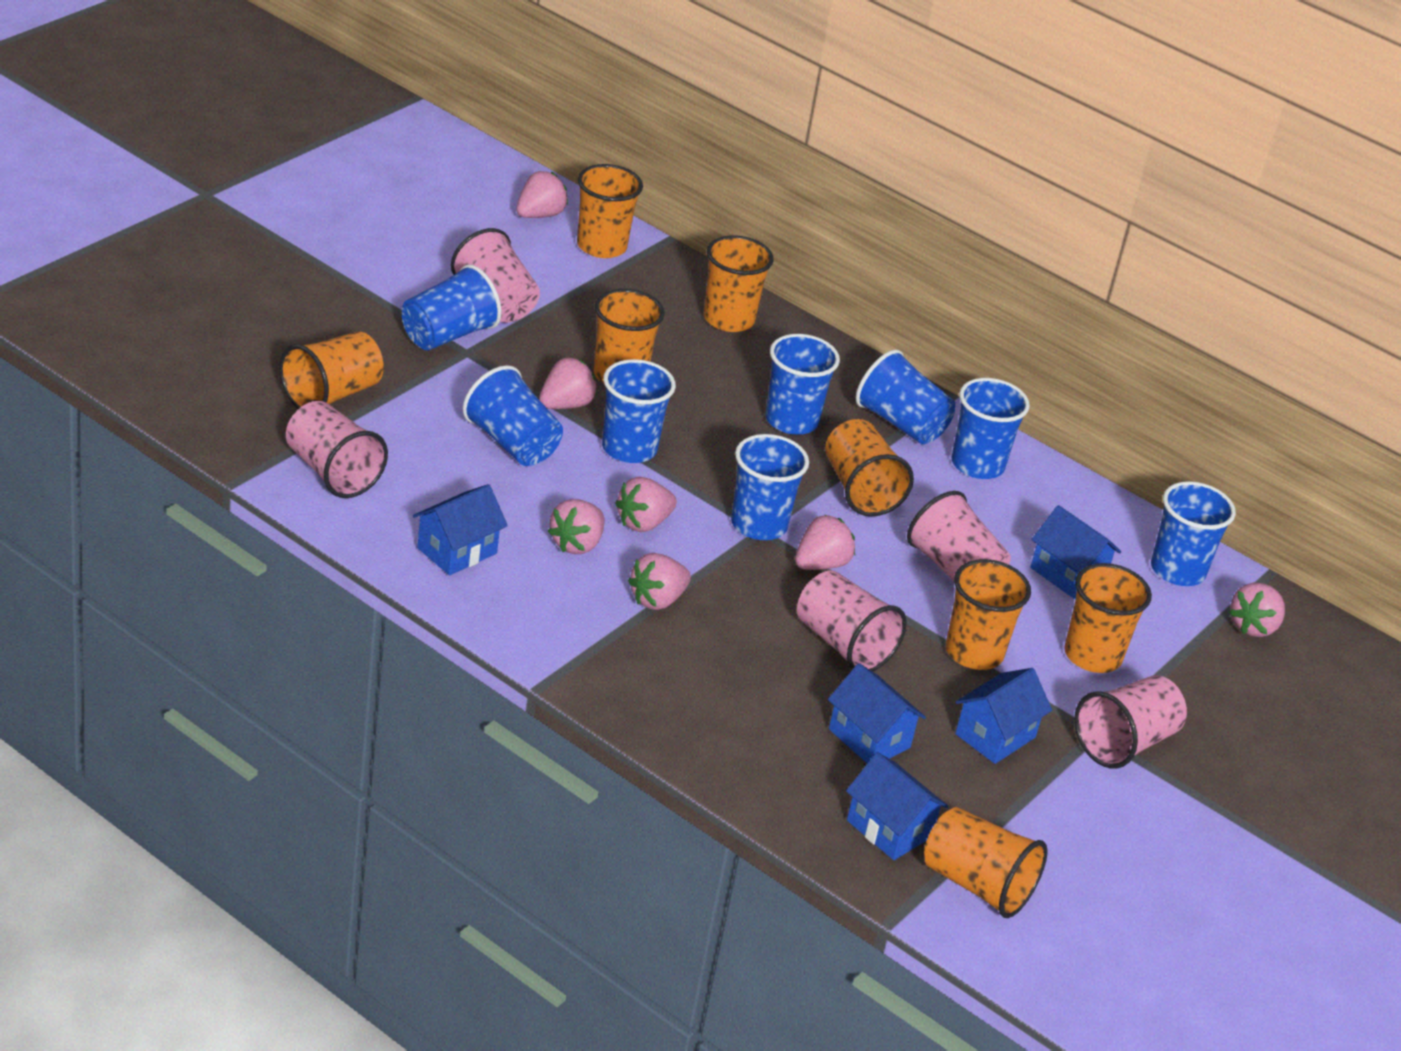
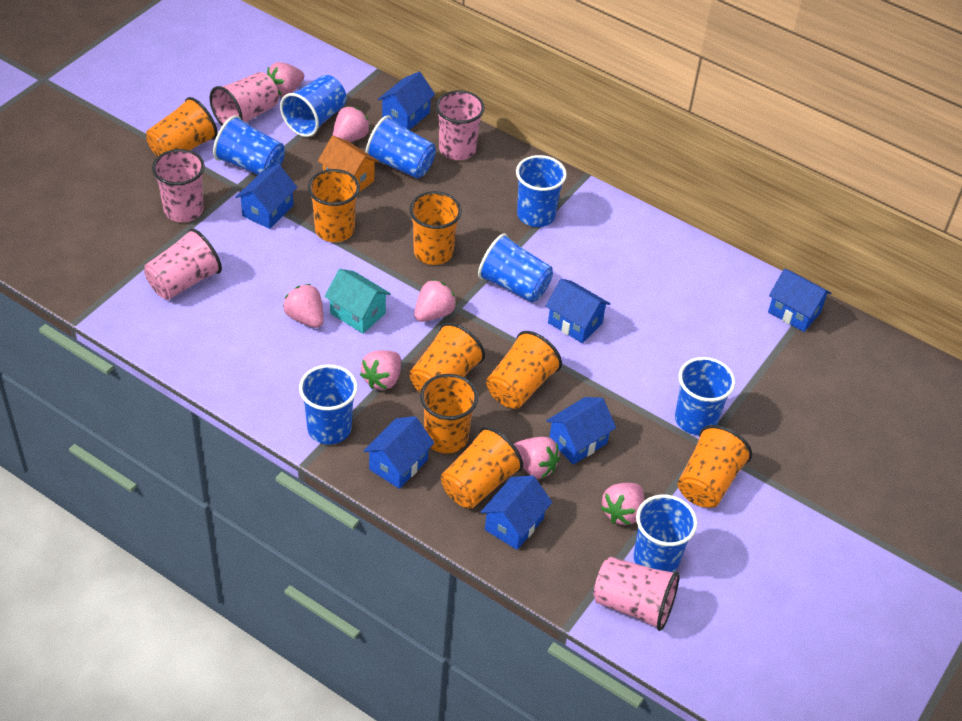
blue house: 5 -> 7
orange house: 0 -> 1
turquoise house: 0 -> 1

